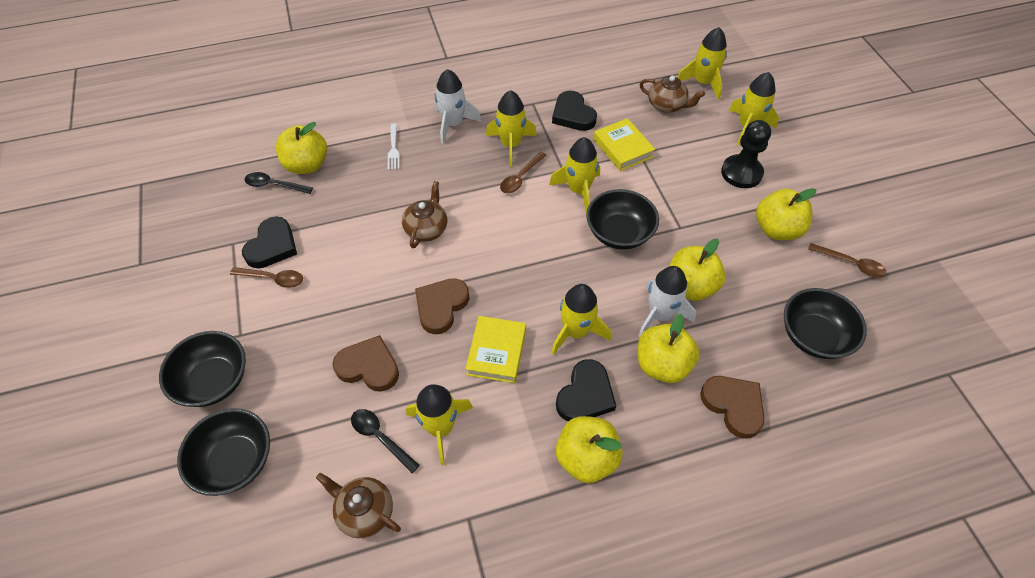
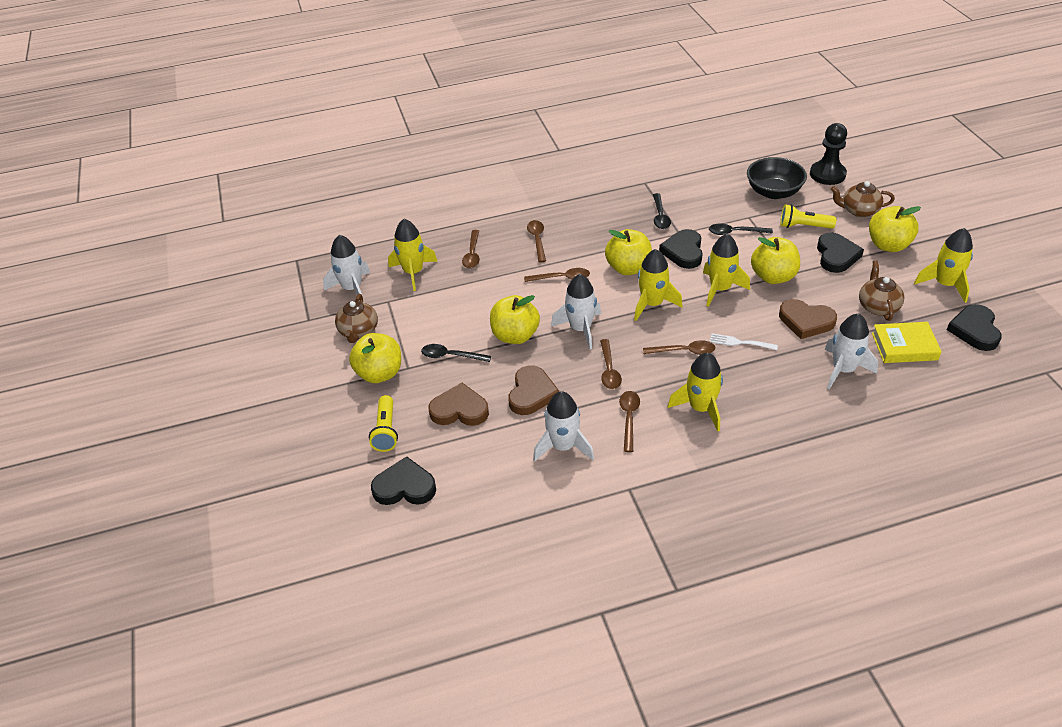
black bowl: 4 -> 1
black heart: 3 -> 4
black spoon: 2 -> 3
brown spoon: 3 -> 6
white rocket: 2 -> 4
yellow book: 2 -> 1
yellow flashlight: 0 -> 2
yellow rocket: 6 -> 5

